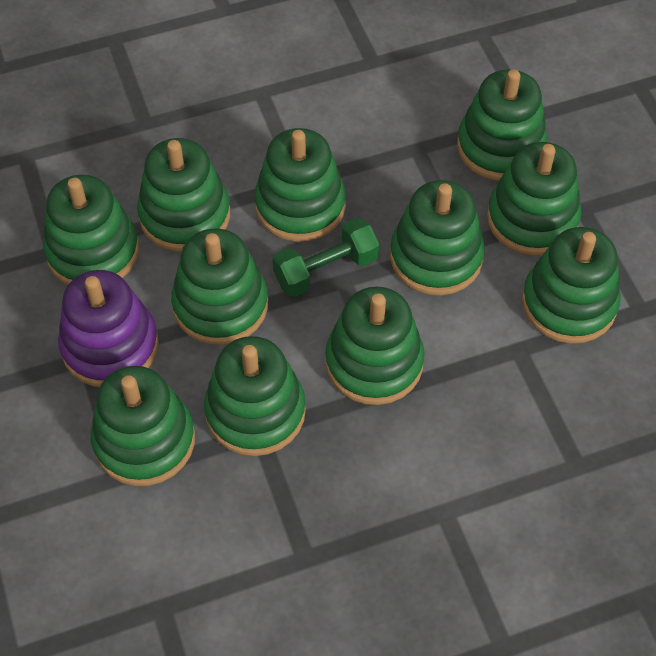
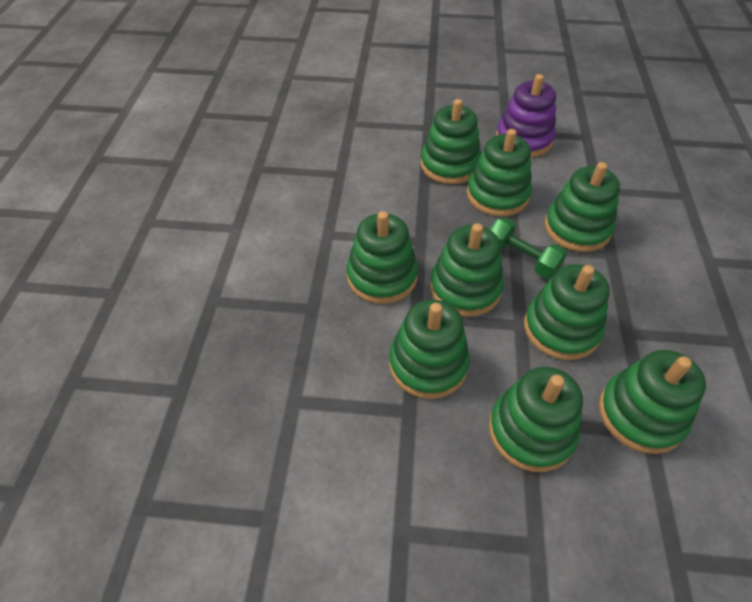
green stacking toy: 11 -> 9

